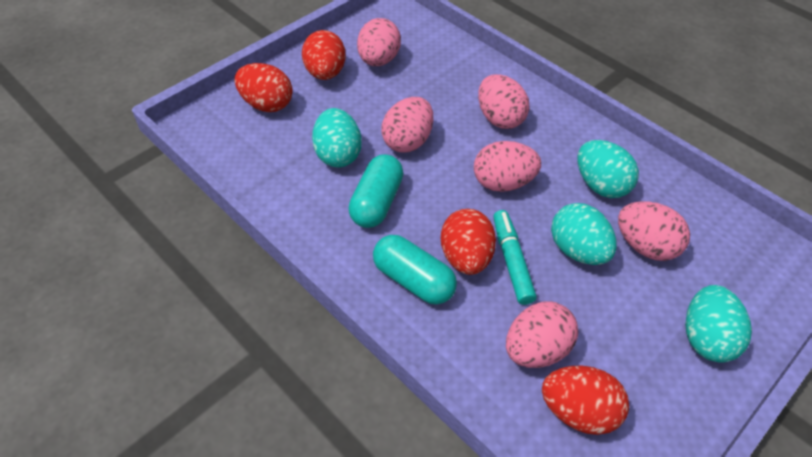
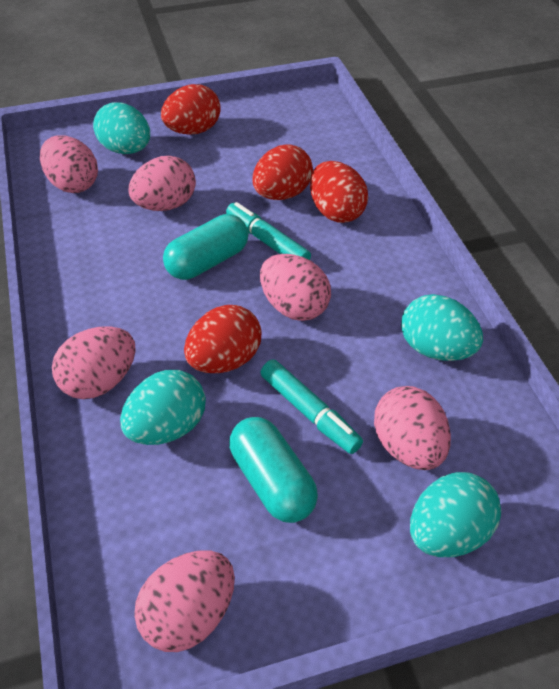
turquoise marker: 1 -> 2

